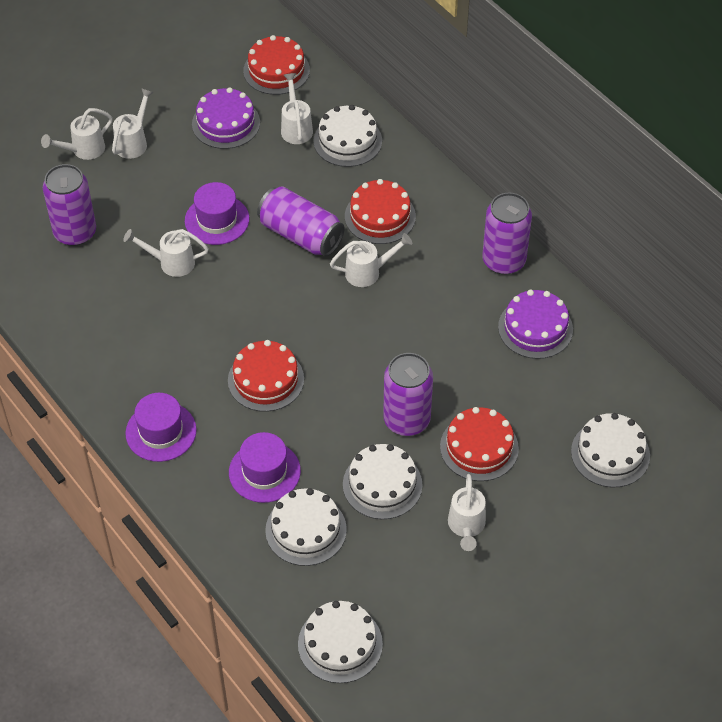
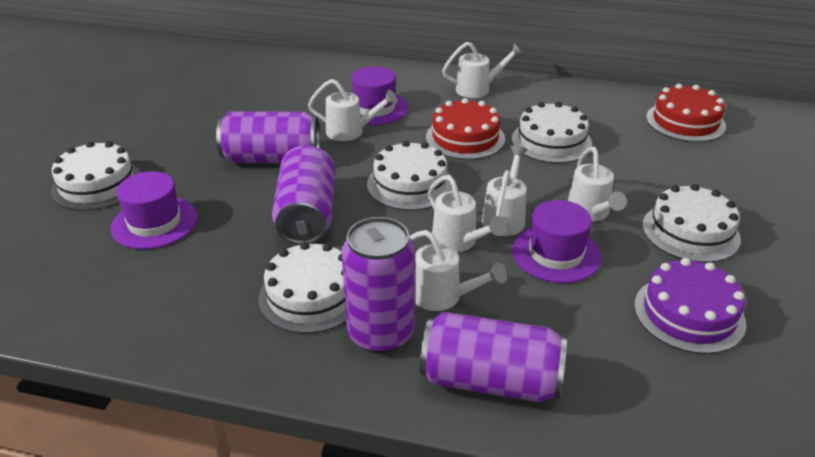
purple cake: 2 -> 1
red cake: 4 -> 2

